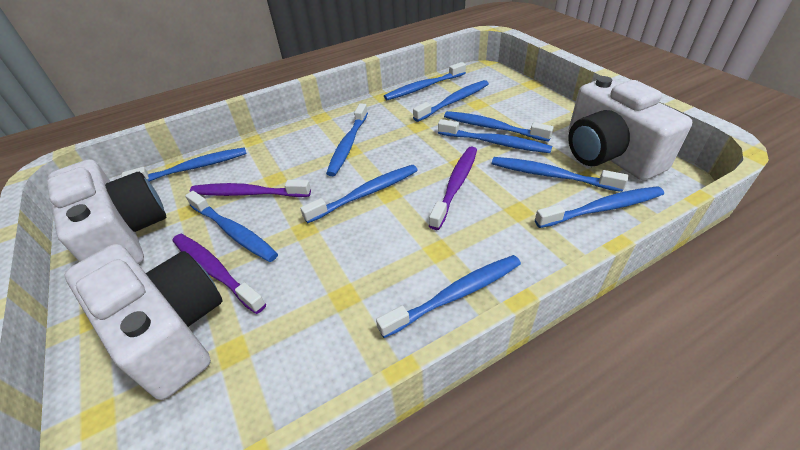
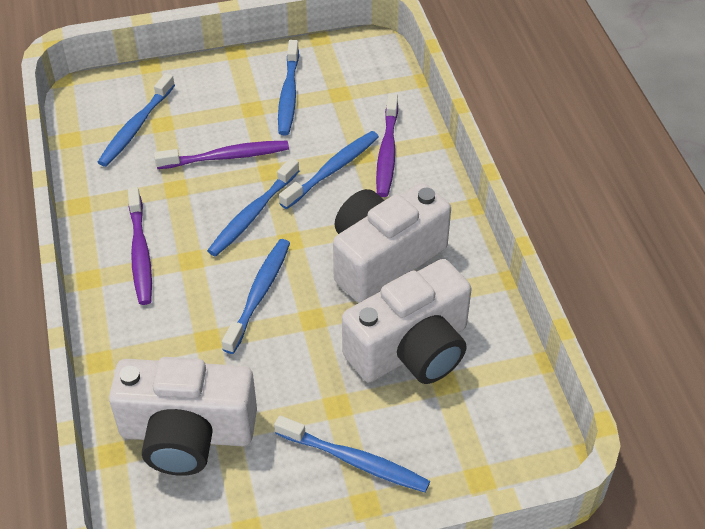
blue toothbrush: 11 -> 6

